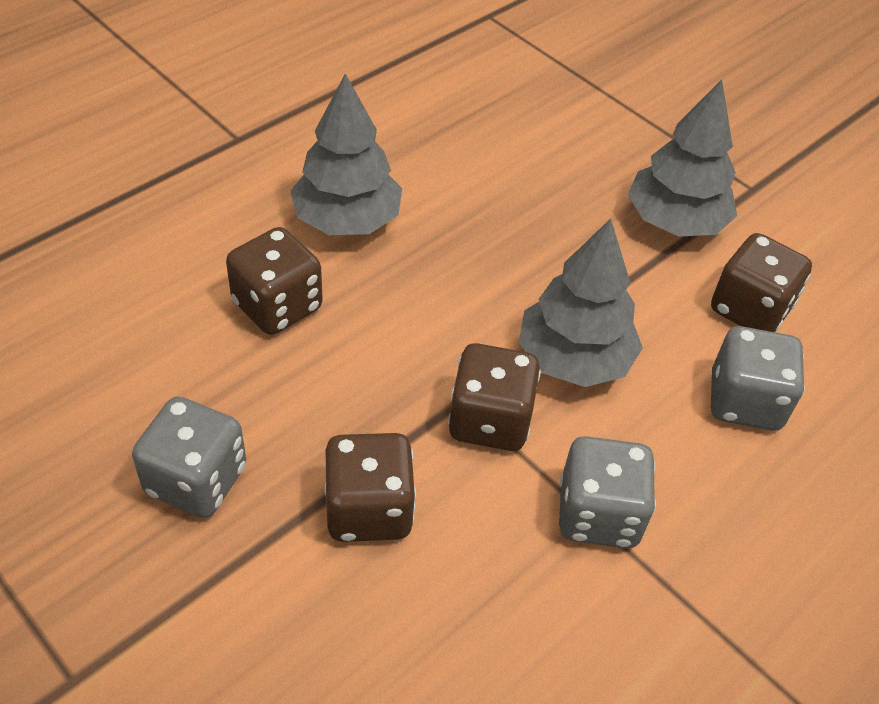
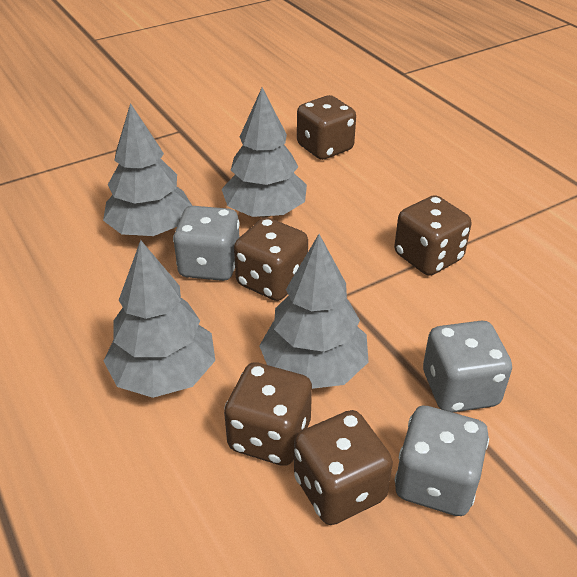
brown dice: 4 -> 5
grey tree: 3 -> 4

